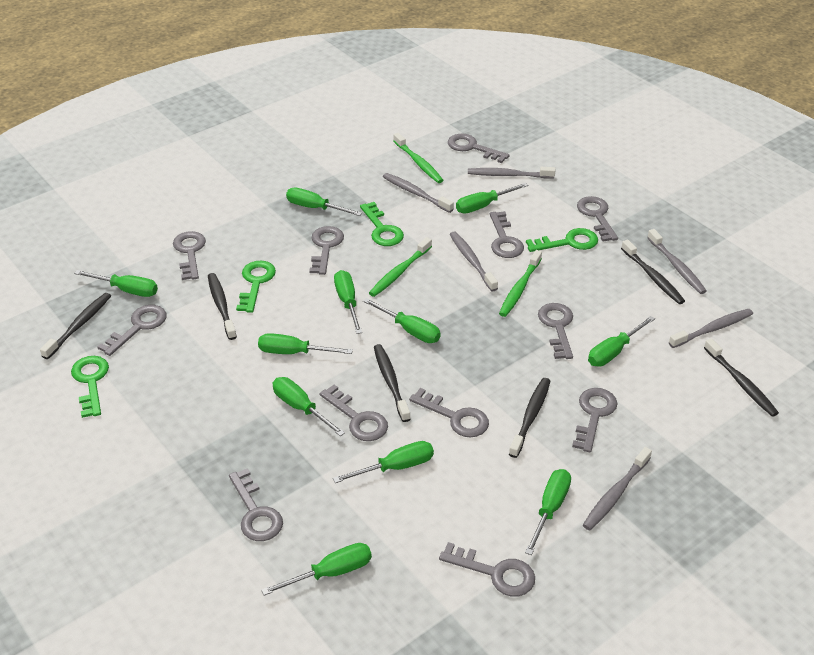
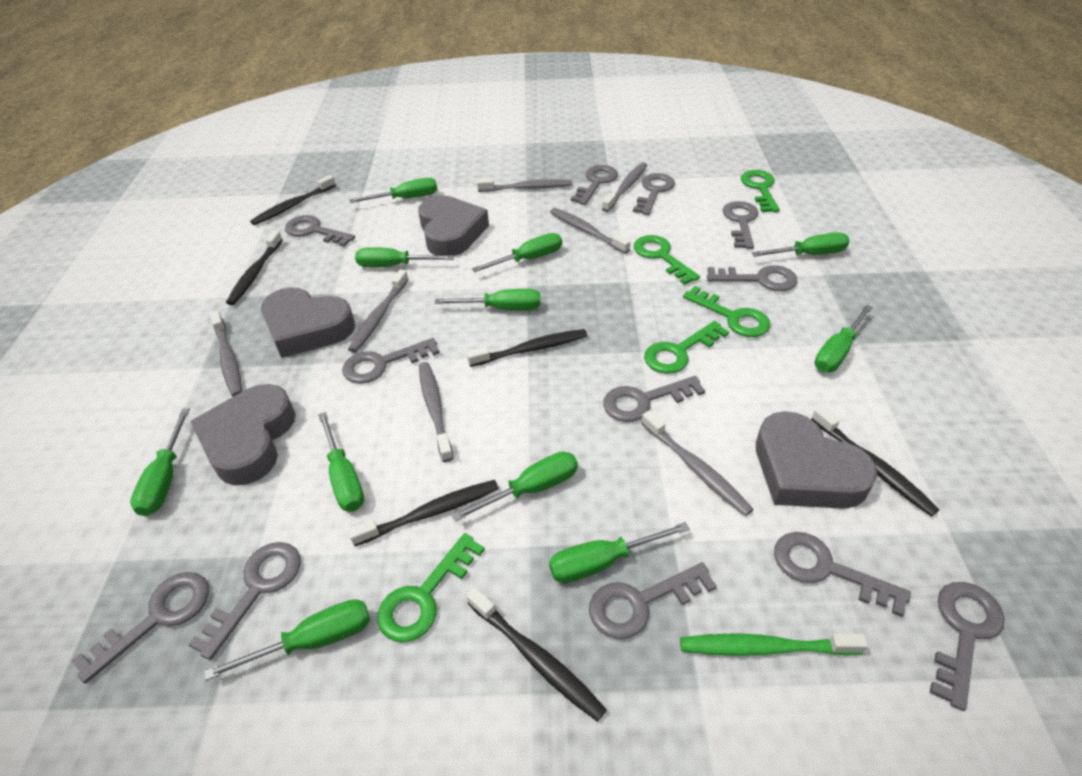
green key: 4 -> 5
green toothbrush: 3 -> 1
grey heart: 0 -> 4
grey toothbrush: 6 -> 7

